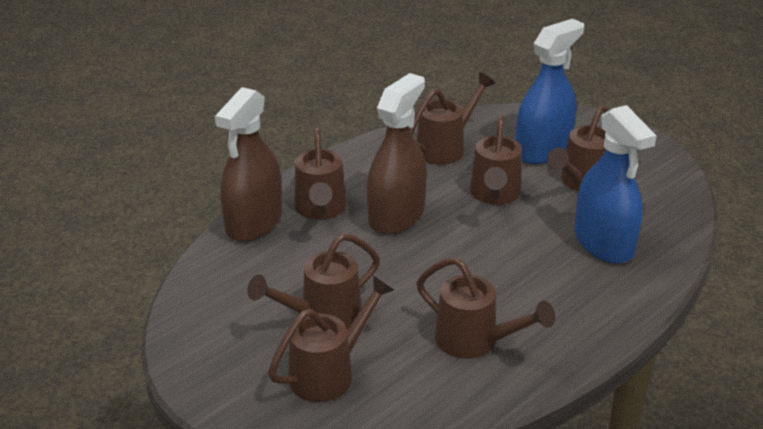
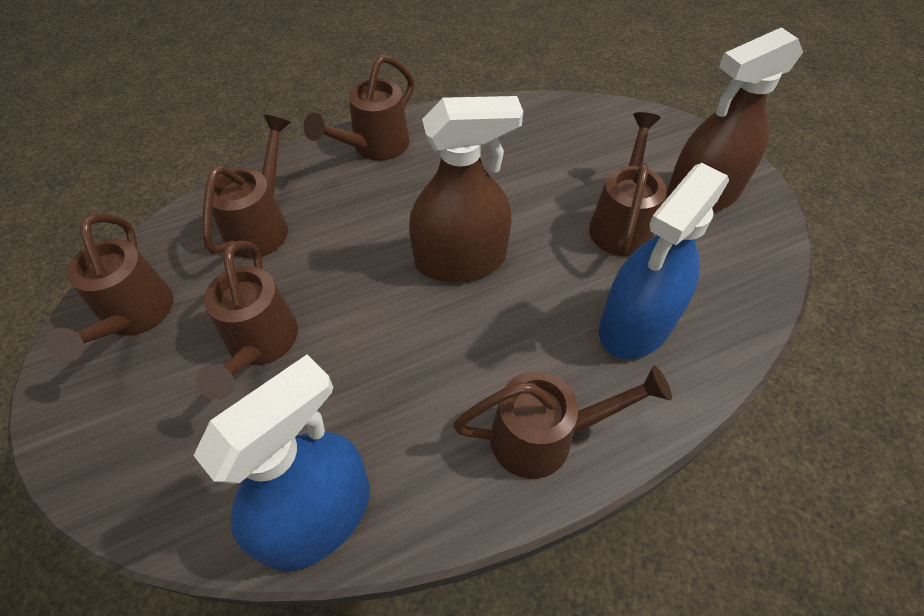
brown watering can: 7 -> 6

